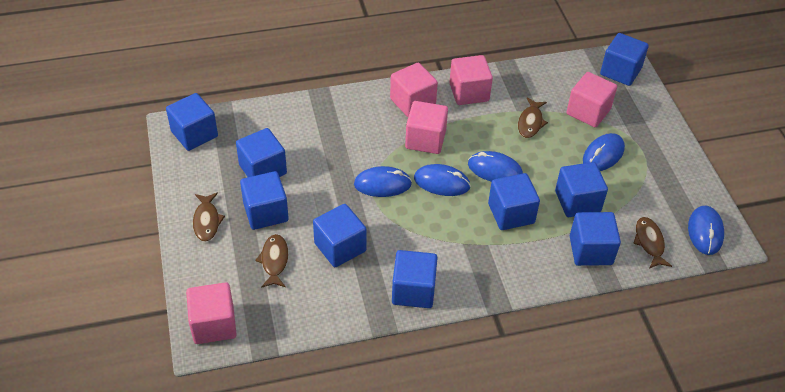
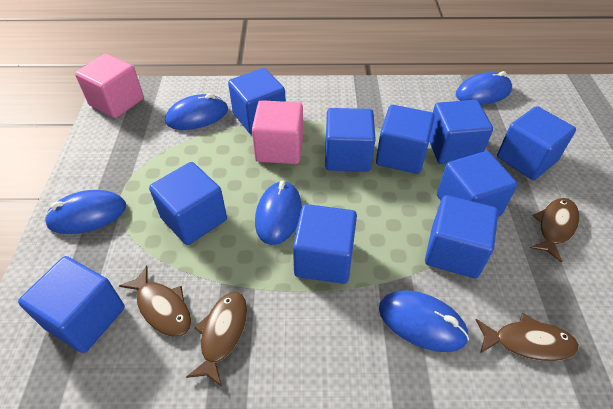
blue cube: 9 -> 10
pink cube: 5 -> 2

